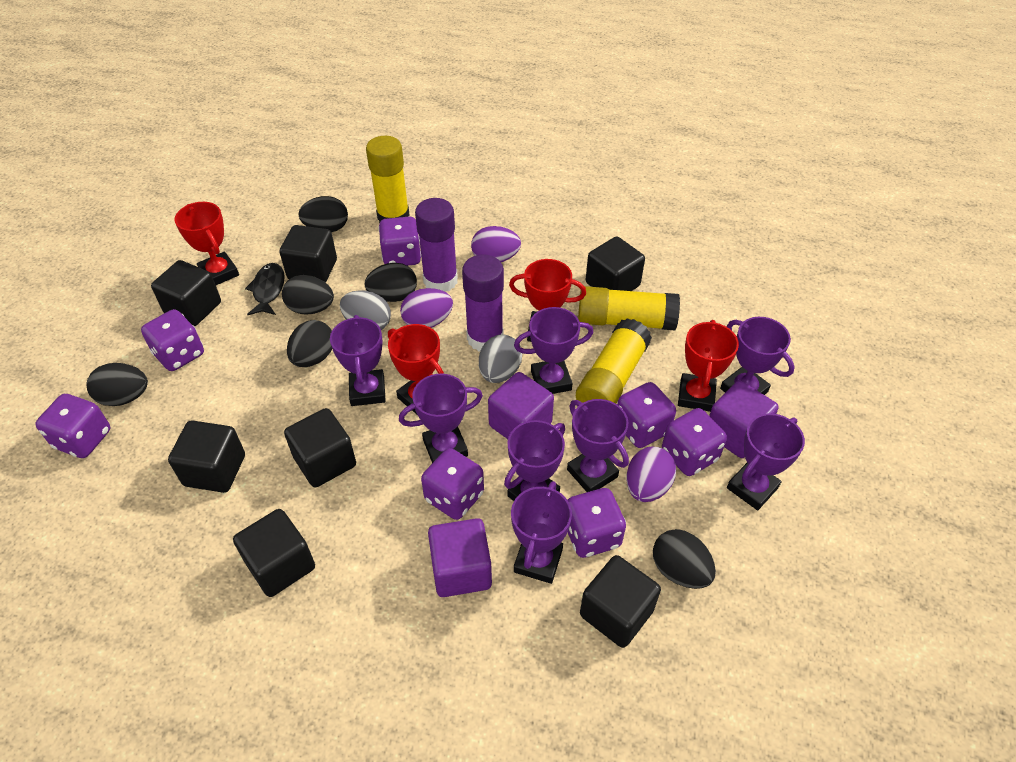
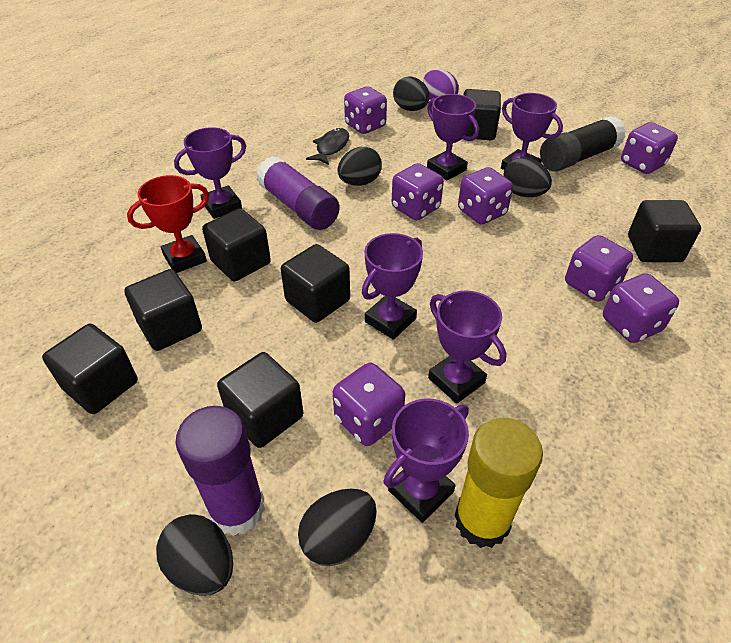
black egg: 6 -> 5
black glue stick: 0 -> 1
grey egg: 2 -> 0
purple cube: 3 -> 0
purple egg: 3 -> 1
purple trophy: 8 -> 6
red trophy: 4 -> 1
yellow glue stick: 3 -> 1

